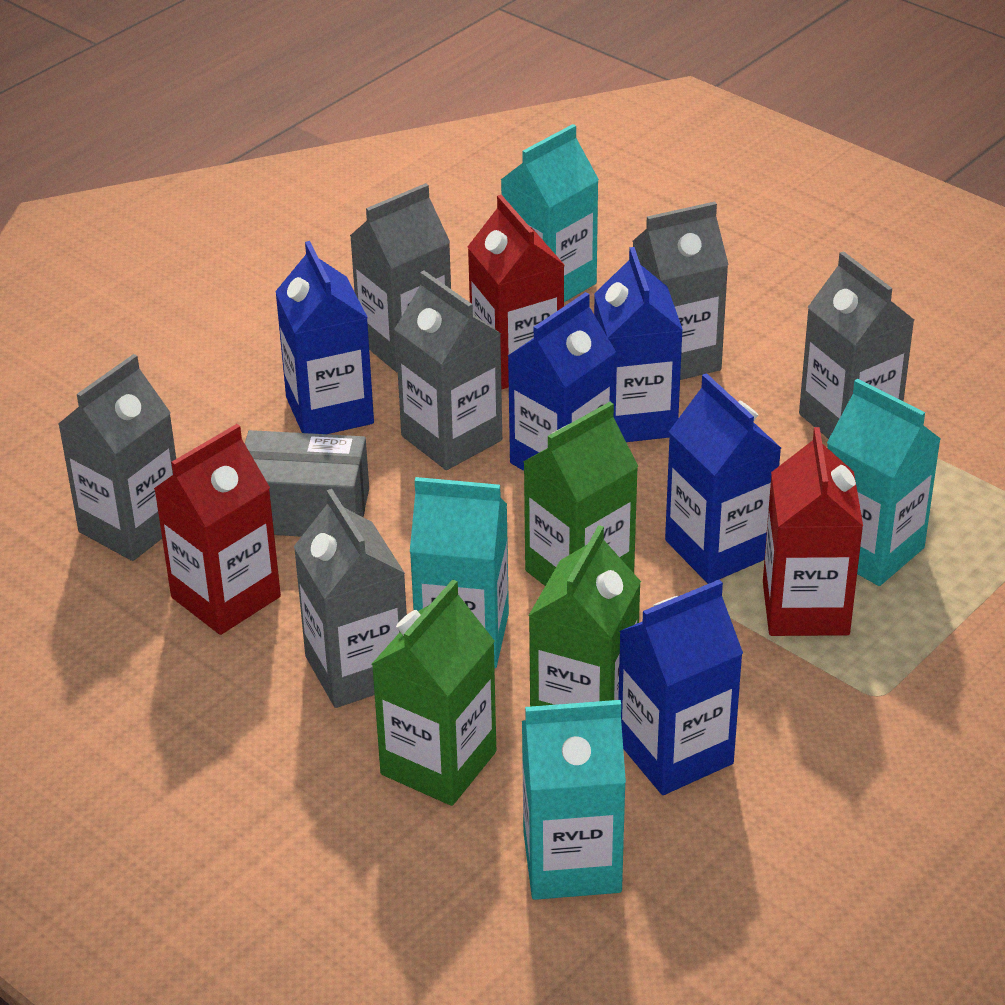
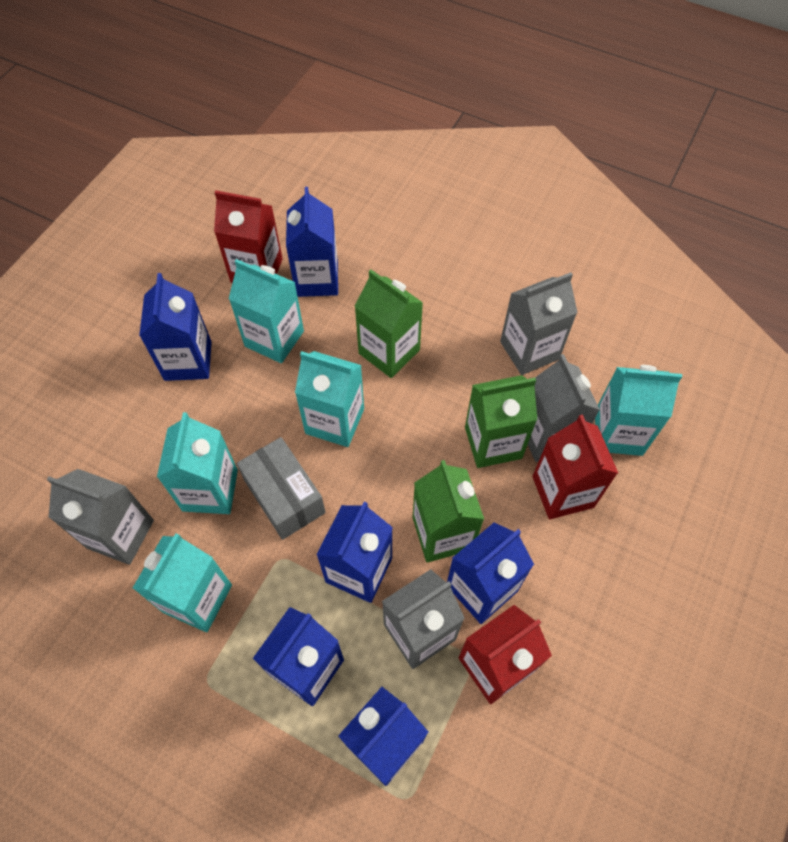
blue carton: 5 -> 6
grey carton: 6 -> 4
turquoise carton: 4 -> 5

